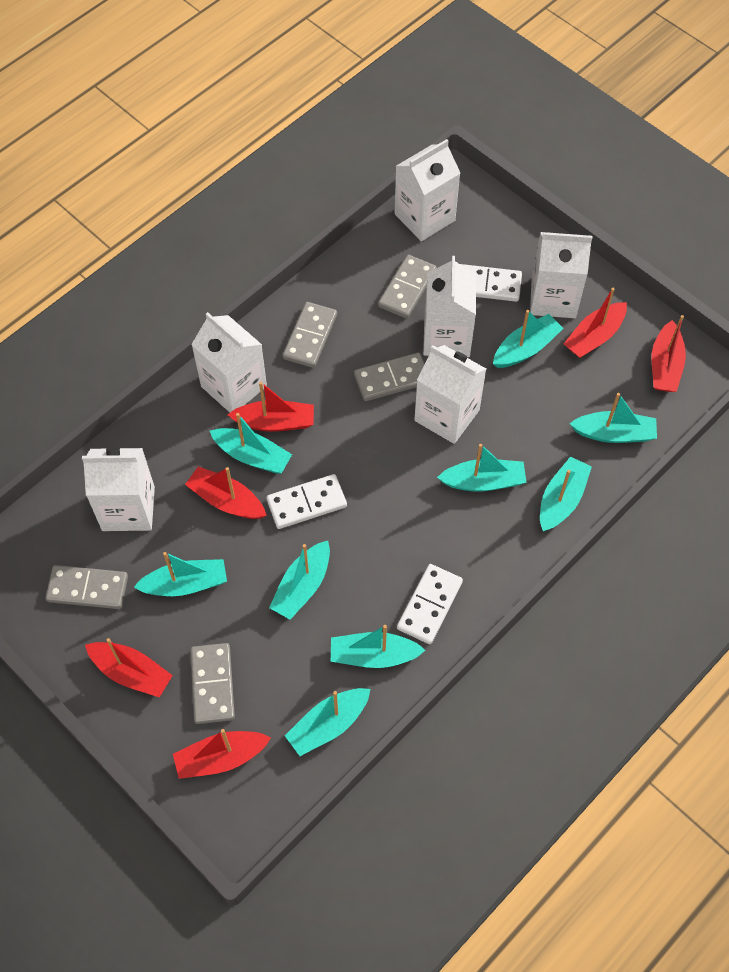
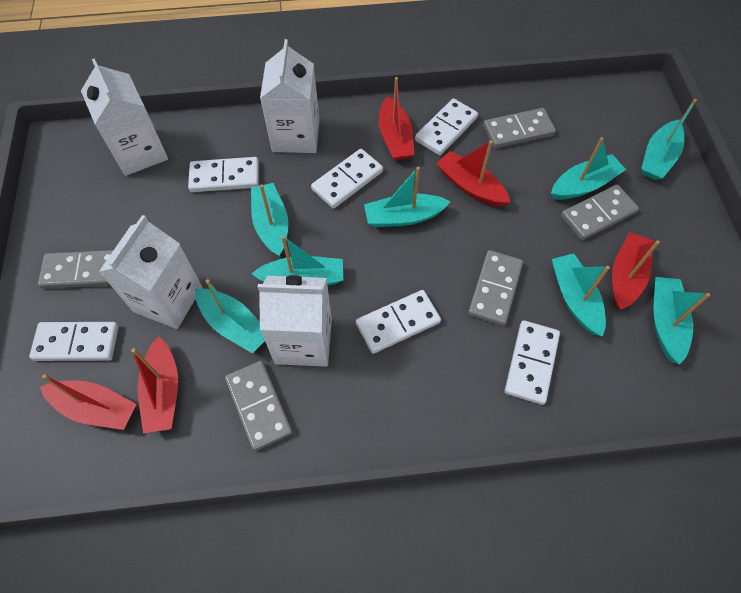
red boat: 6 -> 5
turquoise boat: 9 -> 8
white carton: 6 -> 4
white domino: 3 -> 6

